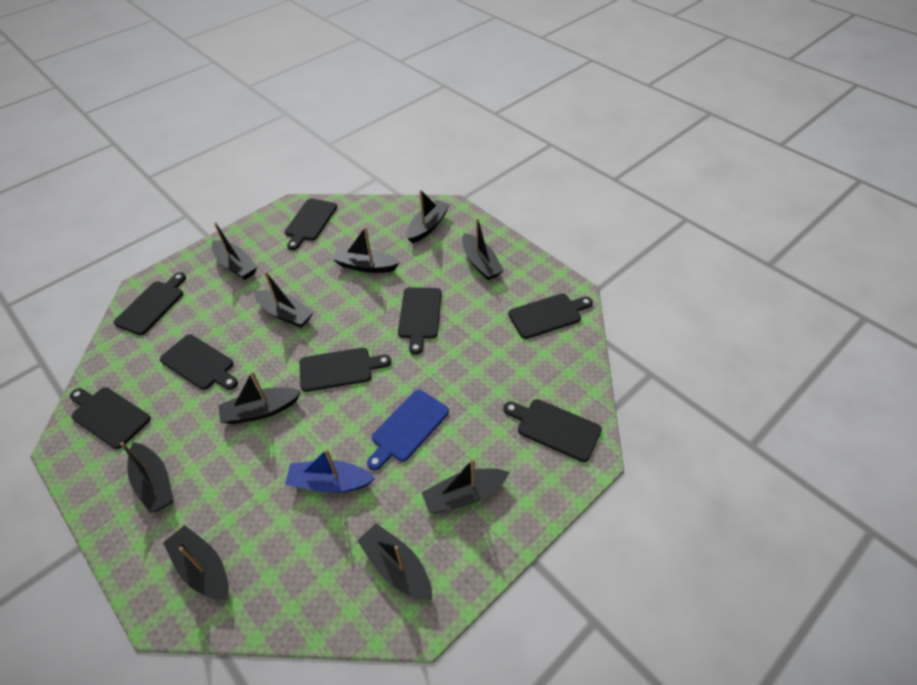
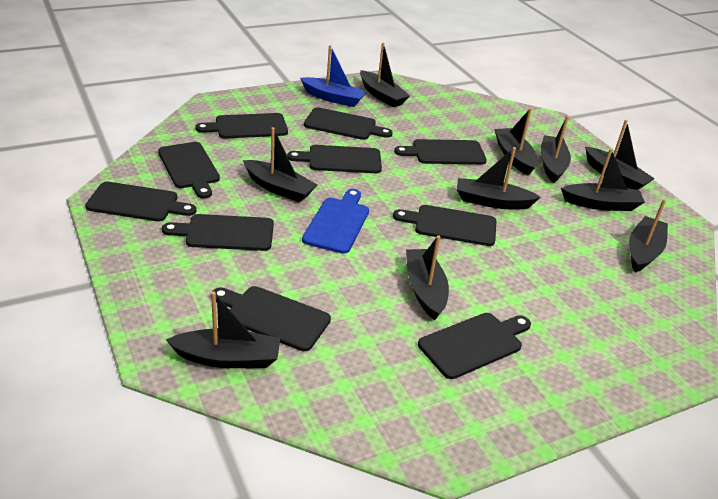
black cutting board: 8 -> 10

